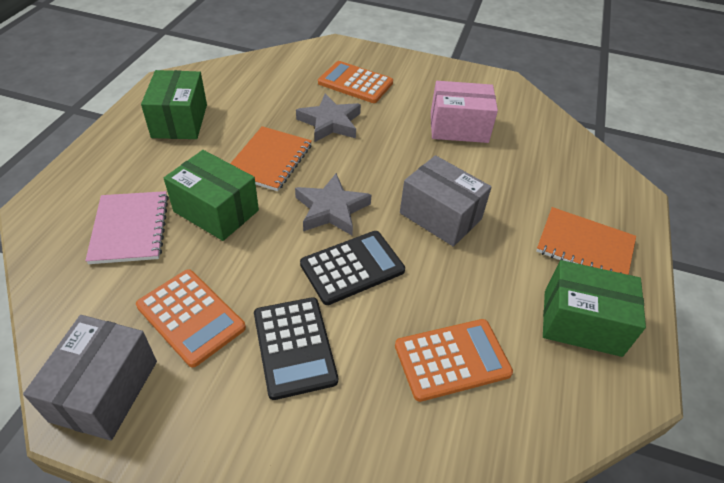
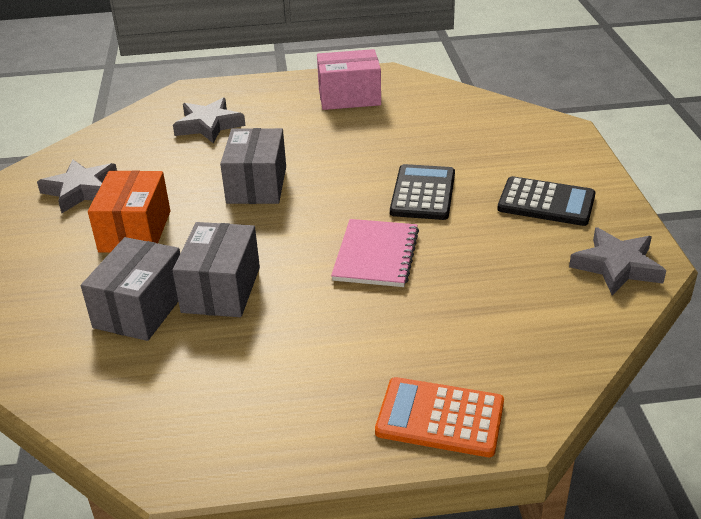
green box: 3 -> 0
grey box: 2 -> 3
grey star: 2 -> 3
orange box: 0 -> 1
orange calculator: 3 -> 1
orange notebook: 2 -> 0

